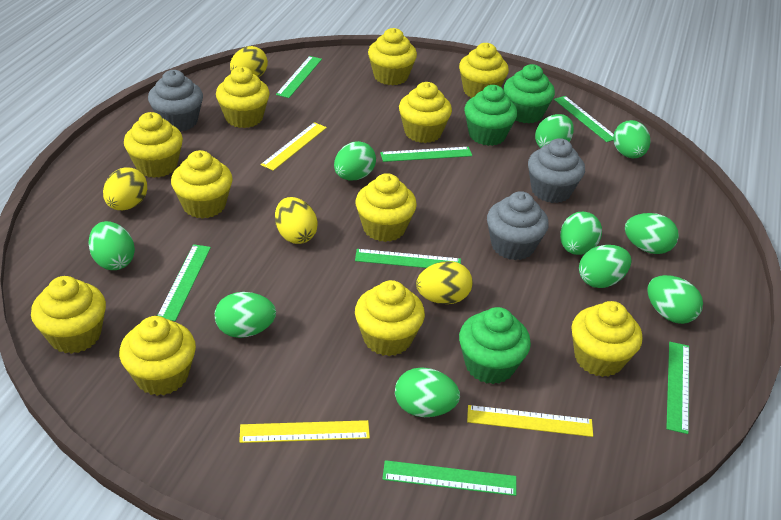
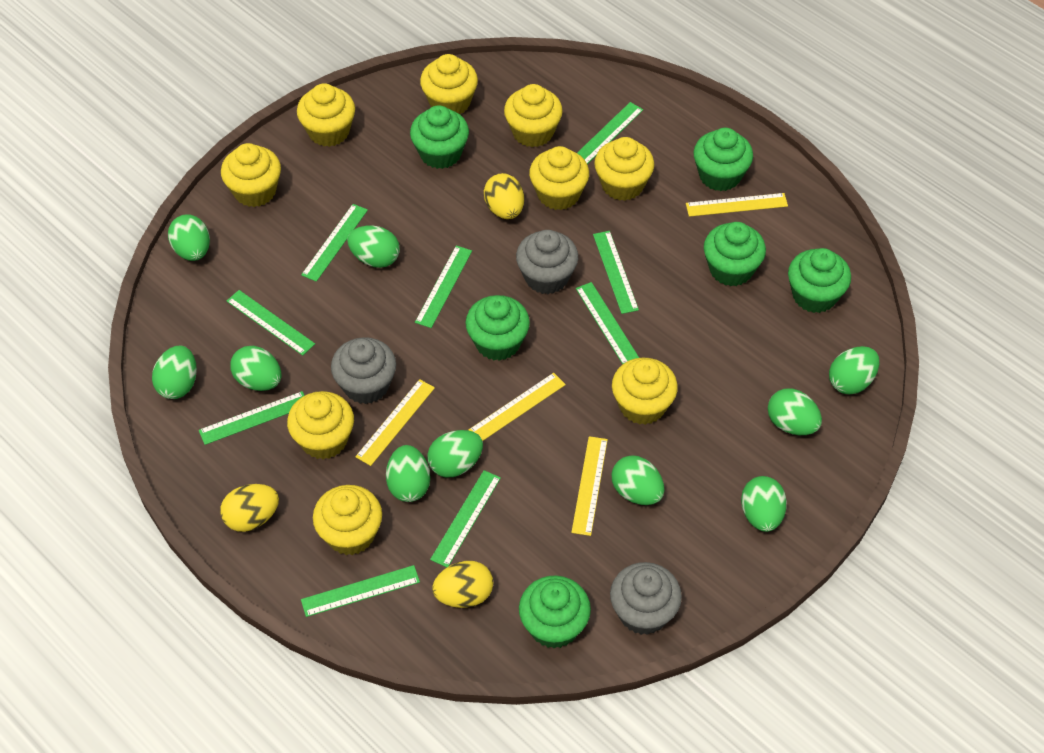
green cupcake: 3 -> 6
green ruler: 7 -> 9
yellow cupcake: 11 -> 9
yellow egg: 4 -> 3
yellow ruler: 3 -> 4

